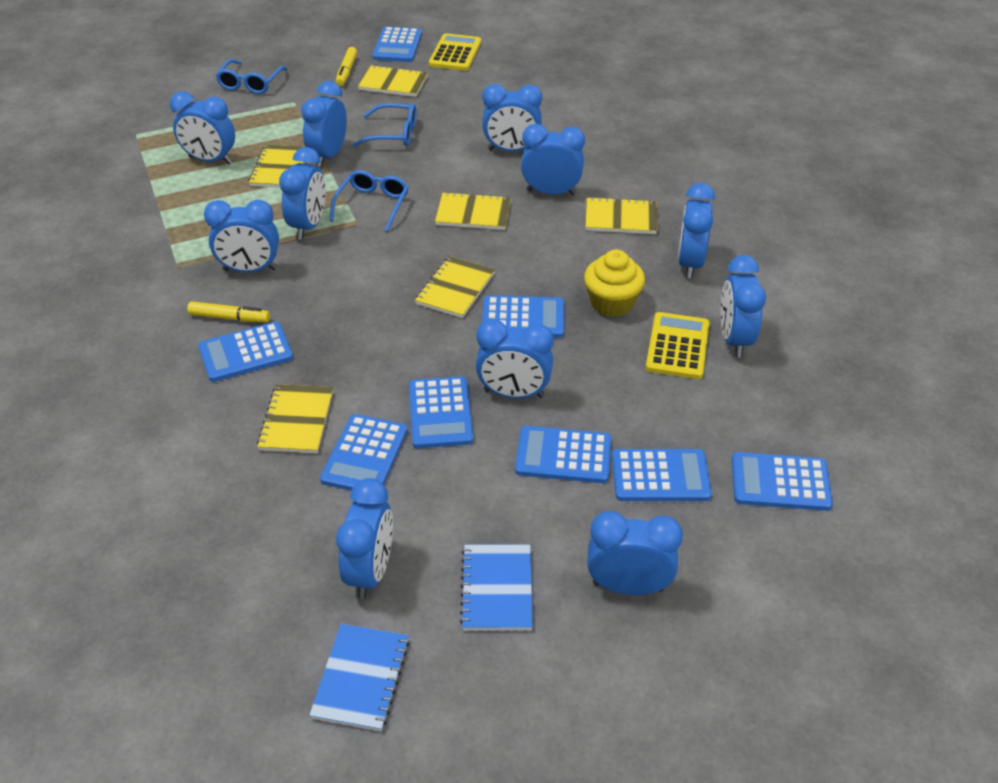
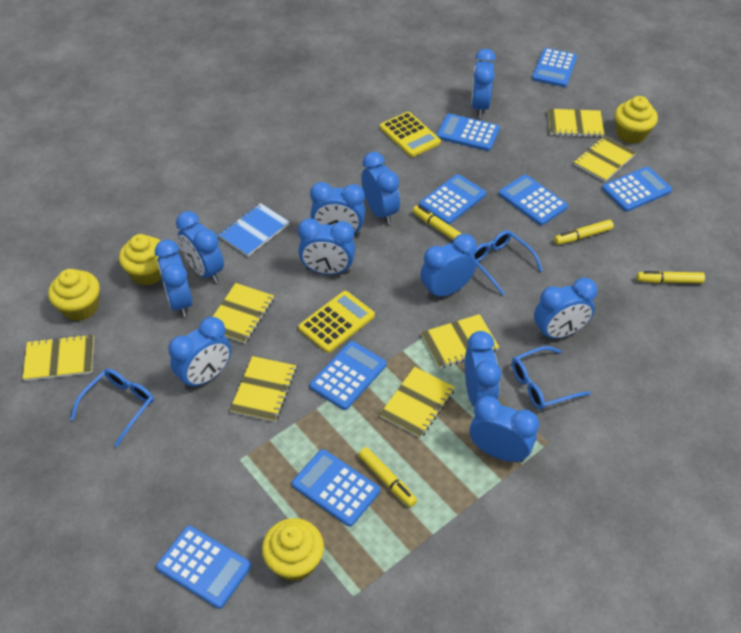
blue notebook: 2 -> 1
yellow cupcake: 1 -> 4
yellow marker: 2 -> 4
yellow notebook: 6 -> 7

